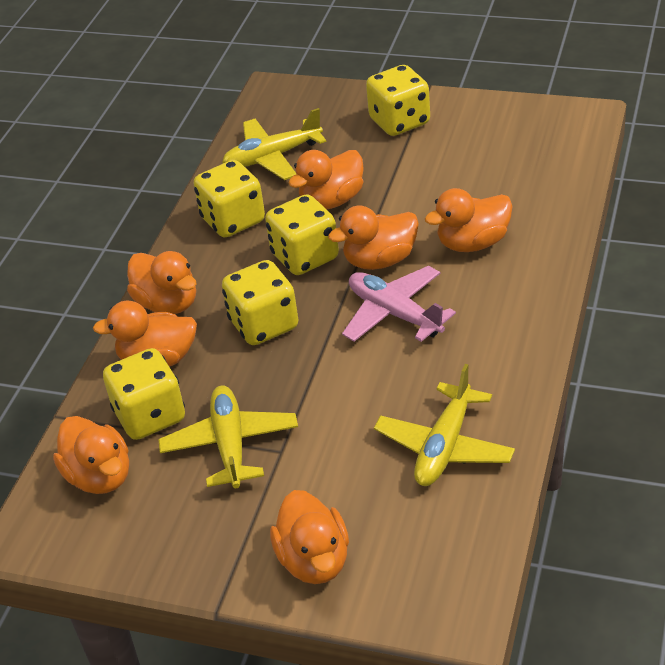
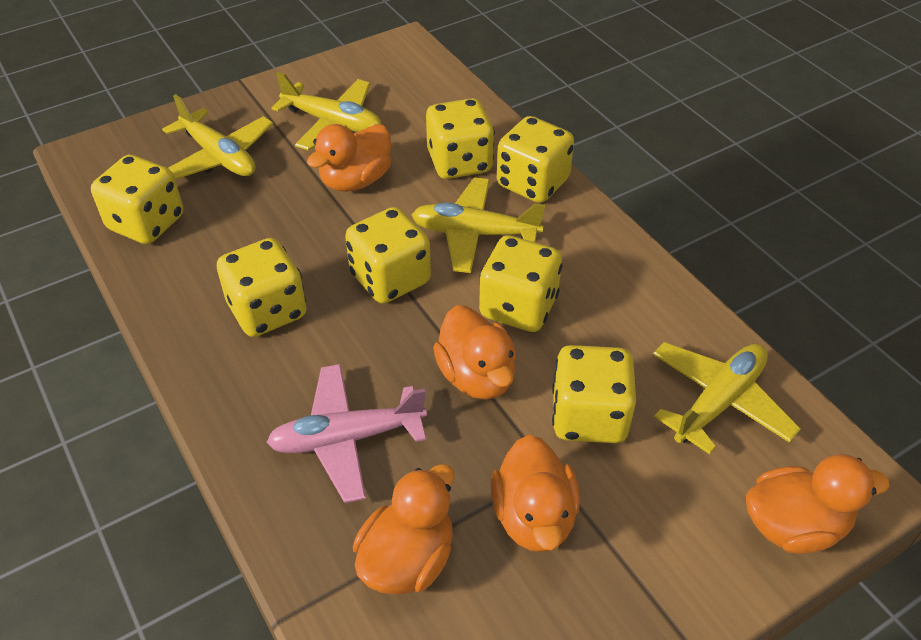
orange duck: 7 -> 5
yellow dice: 5 -> 7
yellow plane: 3 -> 4

